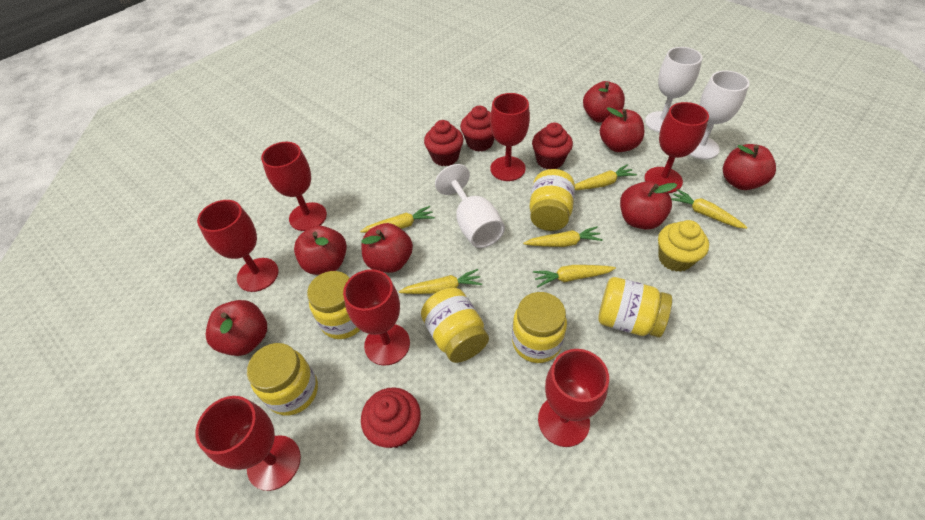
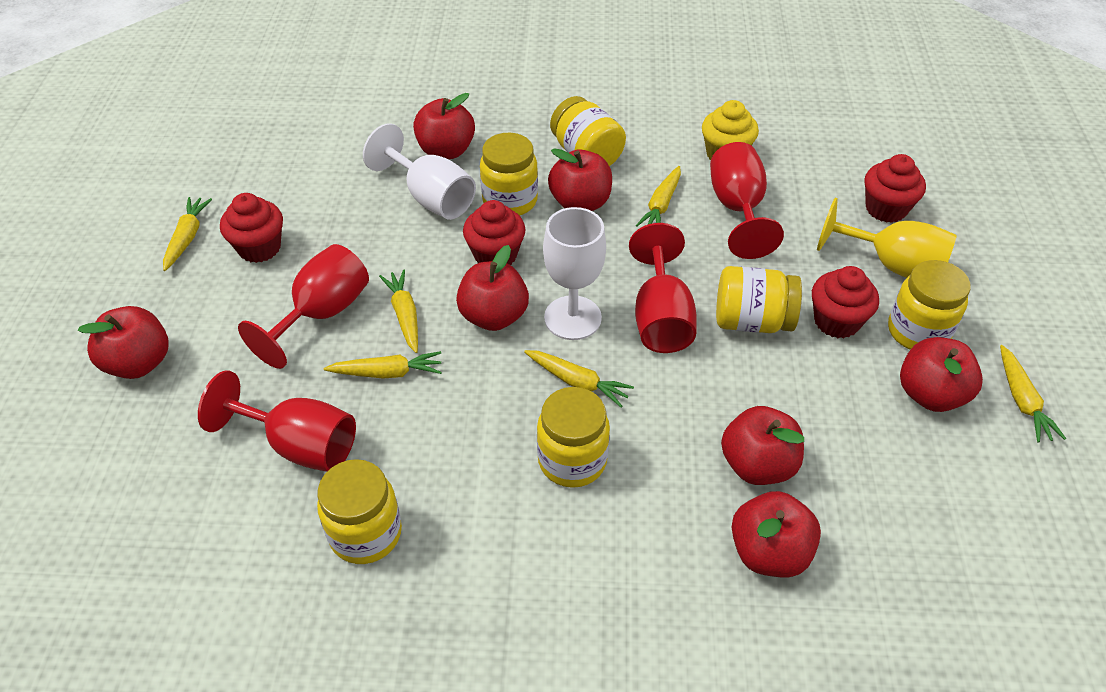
red goblet: 7 -> 4
white goblet: 3 -> 2
yellow goblet: 0 -> 1

